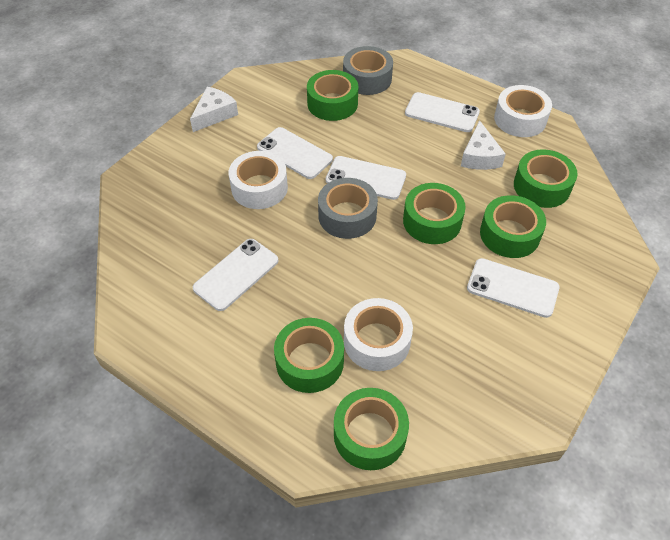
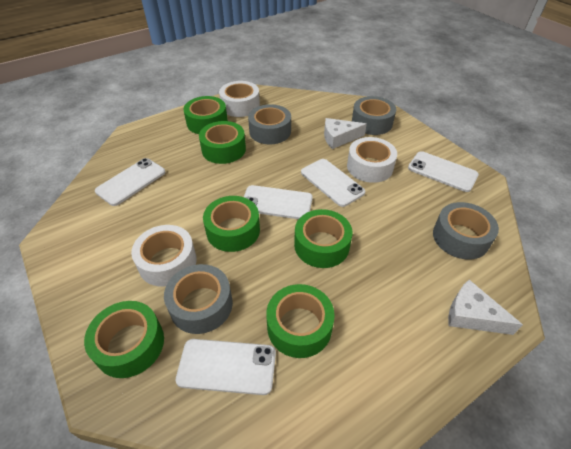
grey tape: 2 -> 4

